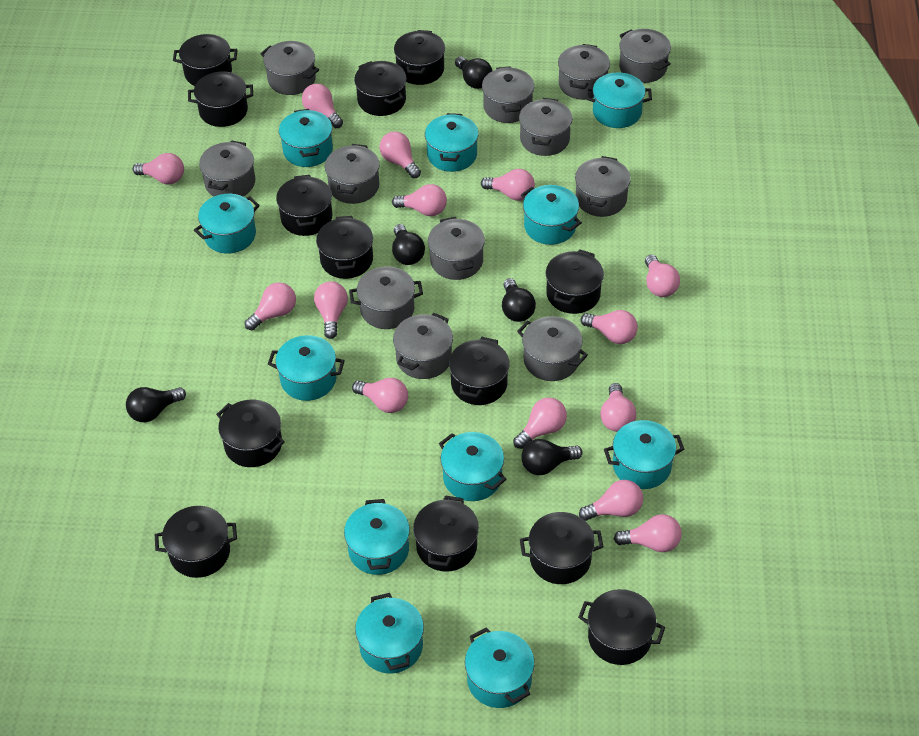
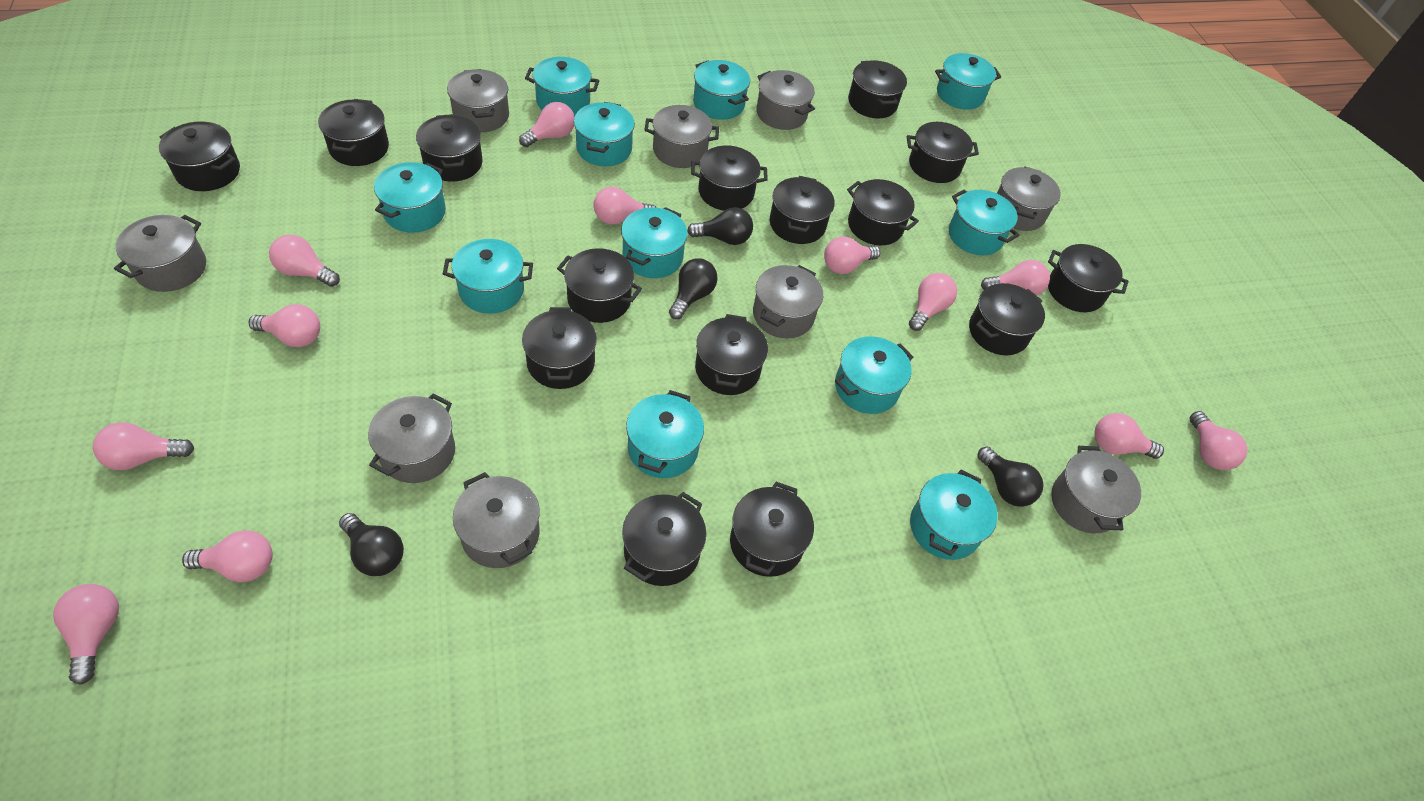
black light bulb: 5 -> 4
black pot: 13 -> 15
grey pot: 12 -> 9
pink light bulb: 14 -> 12

